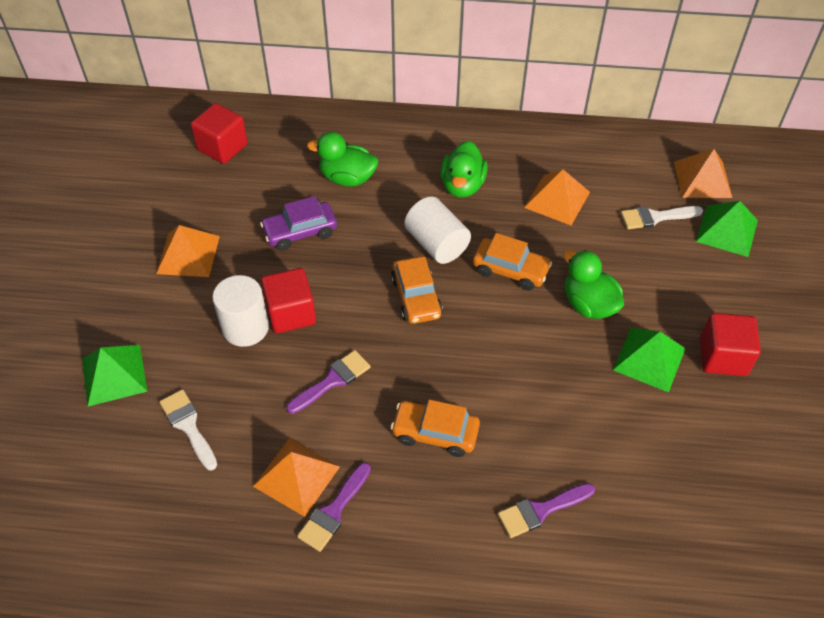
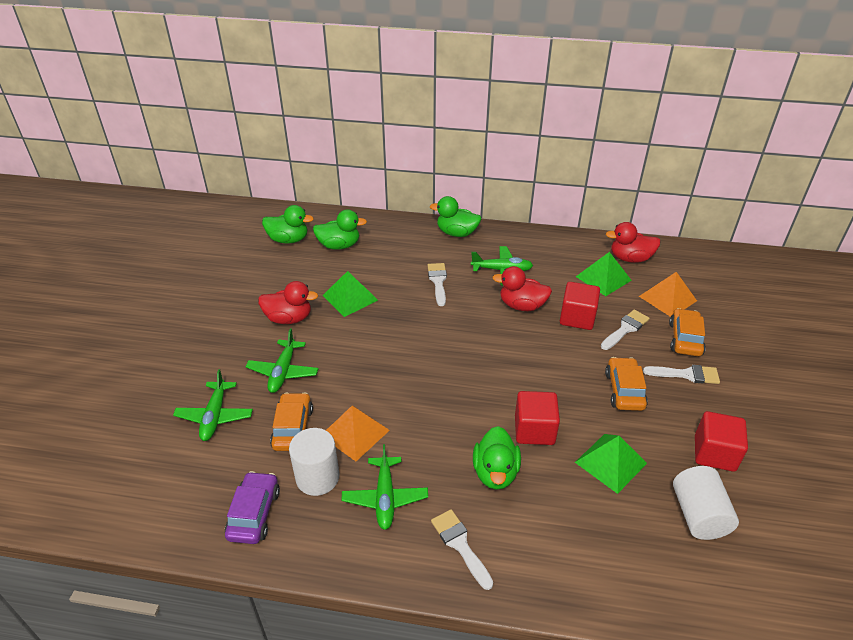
green duck: 3 -> 4
green plane: 0 -> 4
orange pyramid: 4 -> 2
purple brush: 3 -> 0
red duck: 0 -> 3
white brush: 2 -> 4

